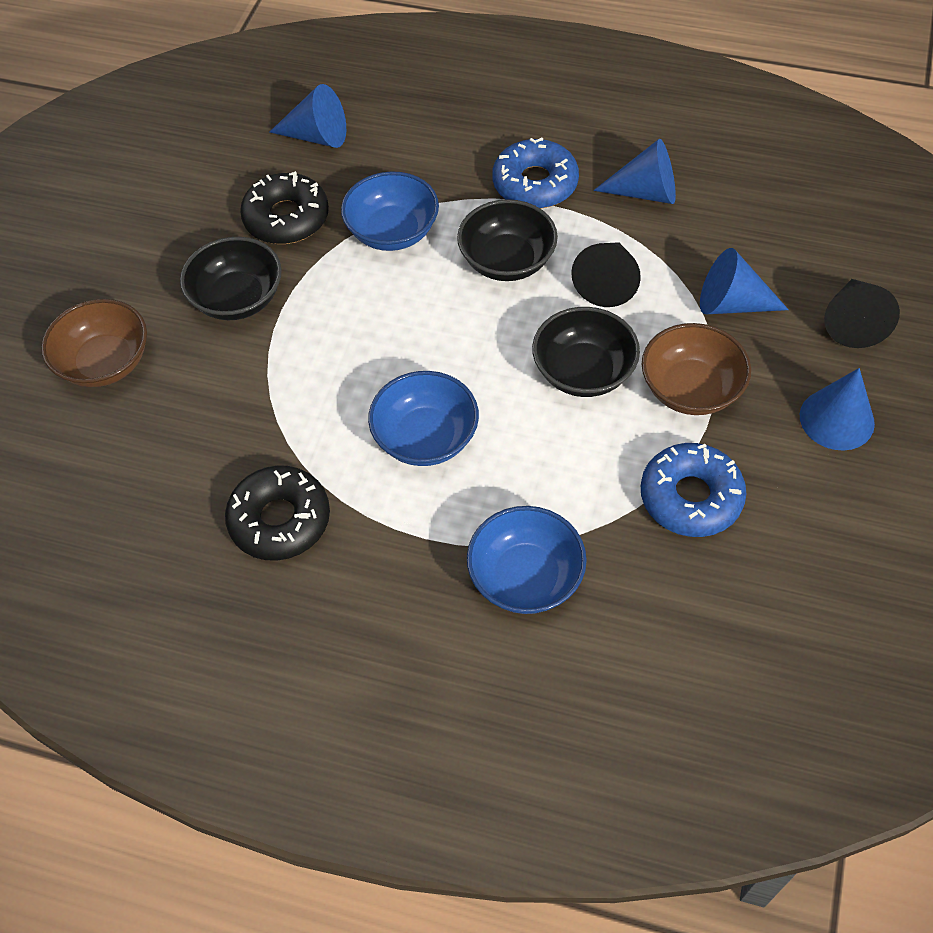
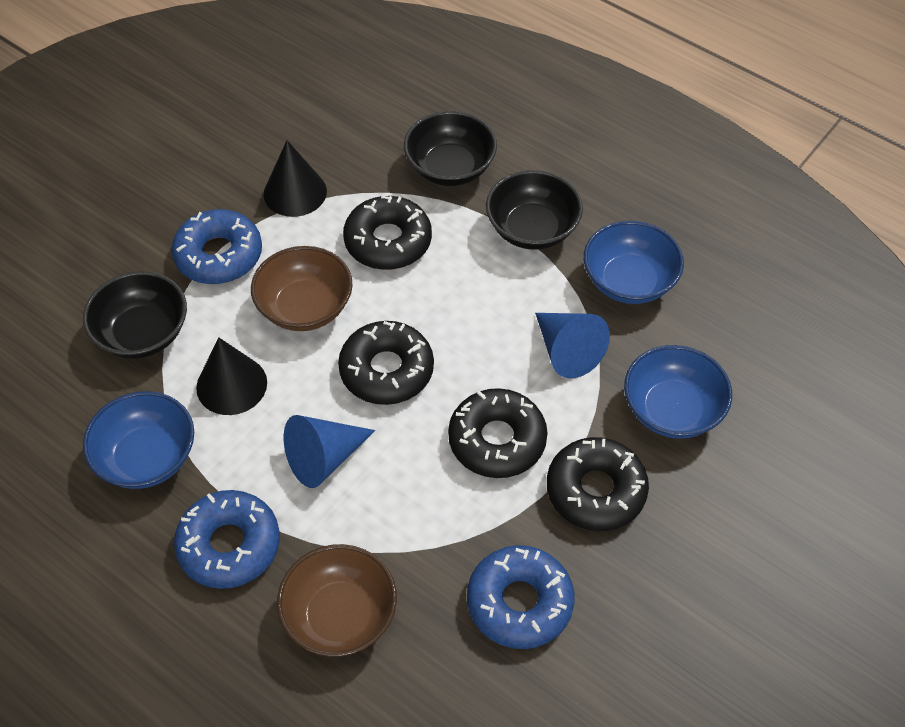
black donut: 2 -> 4
blue cone: 4 -> 2
blue donut: 2 -> 3

